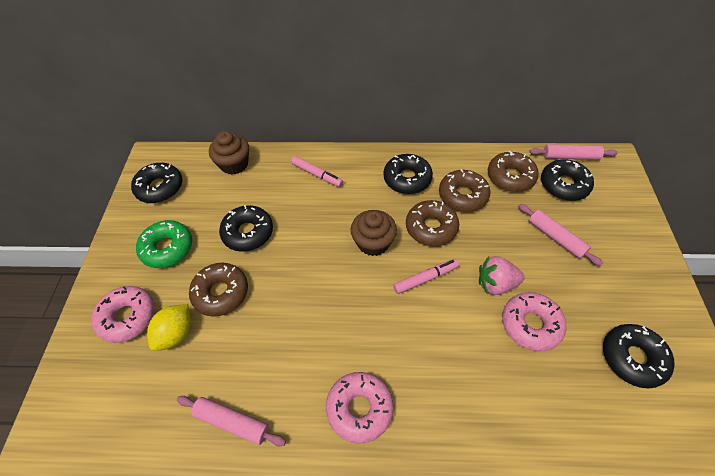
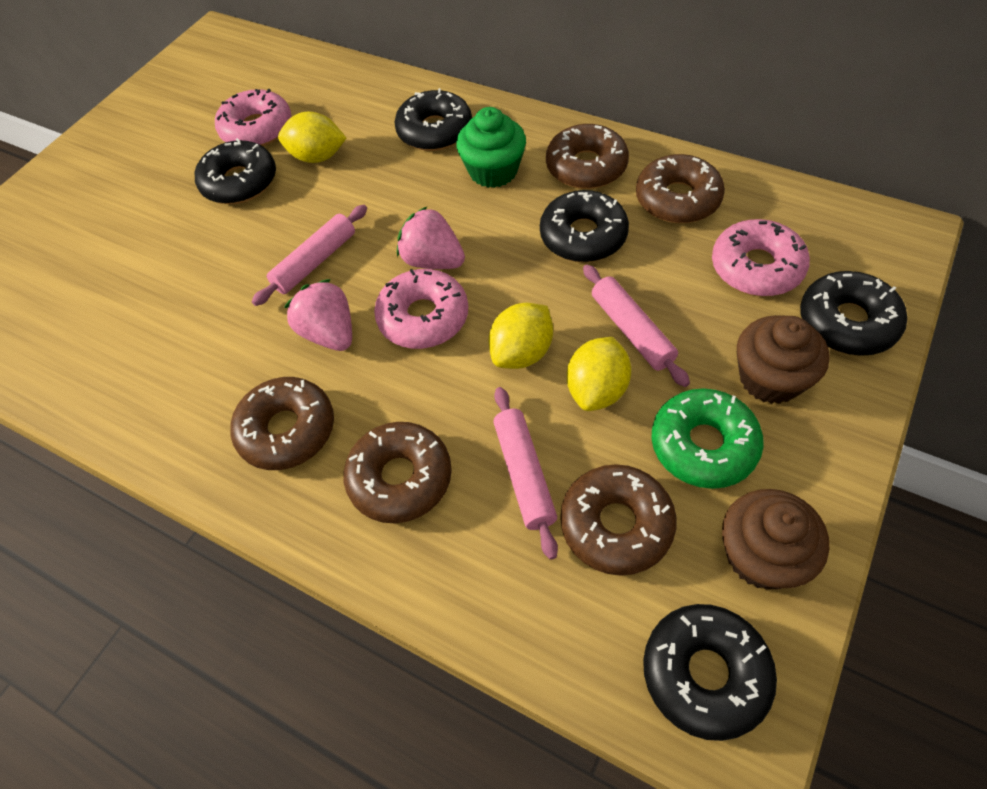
brown donut: 4 -> 5
green cupcake: 0 -> 1
pink marker: 2 -> 0
pink strawberry: 1 -> 2
yellow lemon: 1 -> 3

